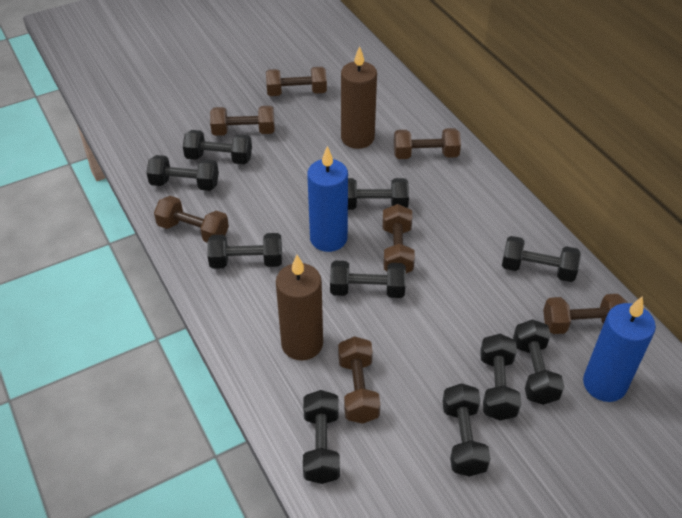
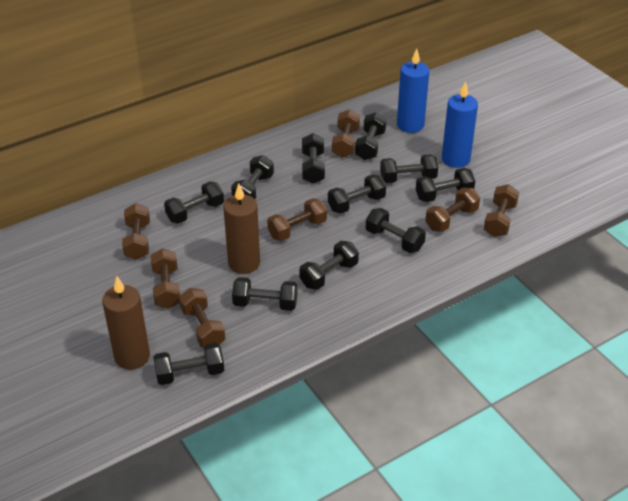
black dumbbell: 10 -> 11

